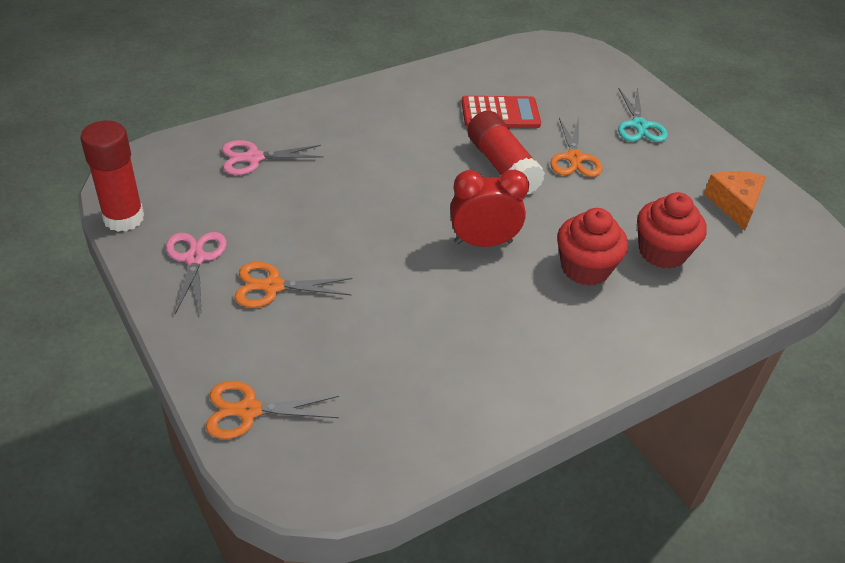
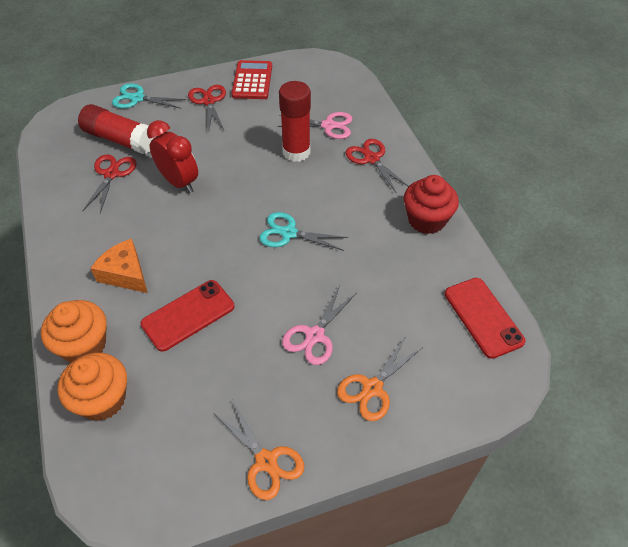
orange cupcake: 0 -> 2
orange scissors: 3 -> 2
red cupcake: 2 -> 1
red phone: 0 -> 2
red scissors: 0 -> 3
turquoise scissors: 1 -> 2

